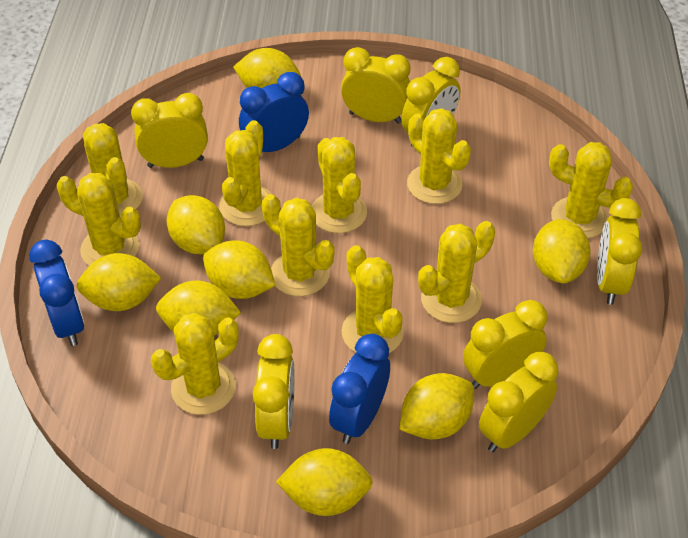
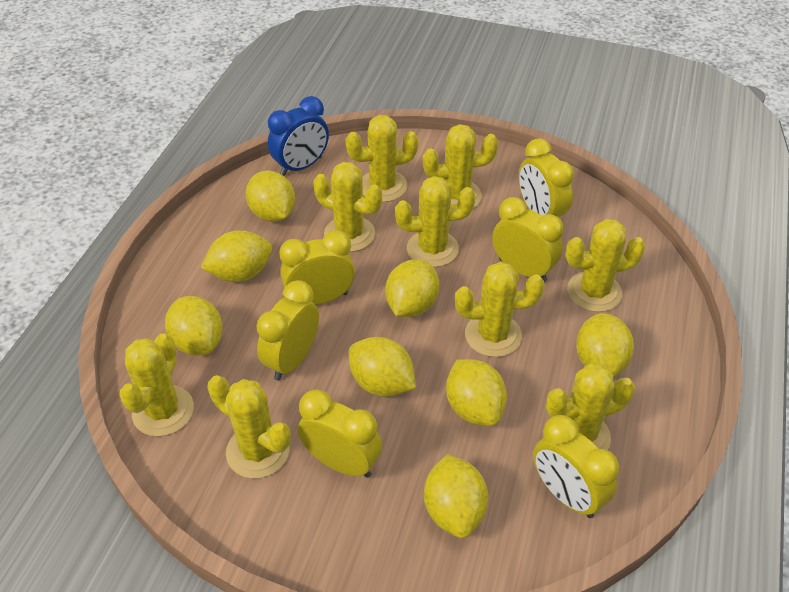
blue clock: 3 -> 1
yellow cactus: 10 -> 9
yellow clock: 7 -> 6

